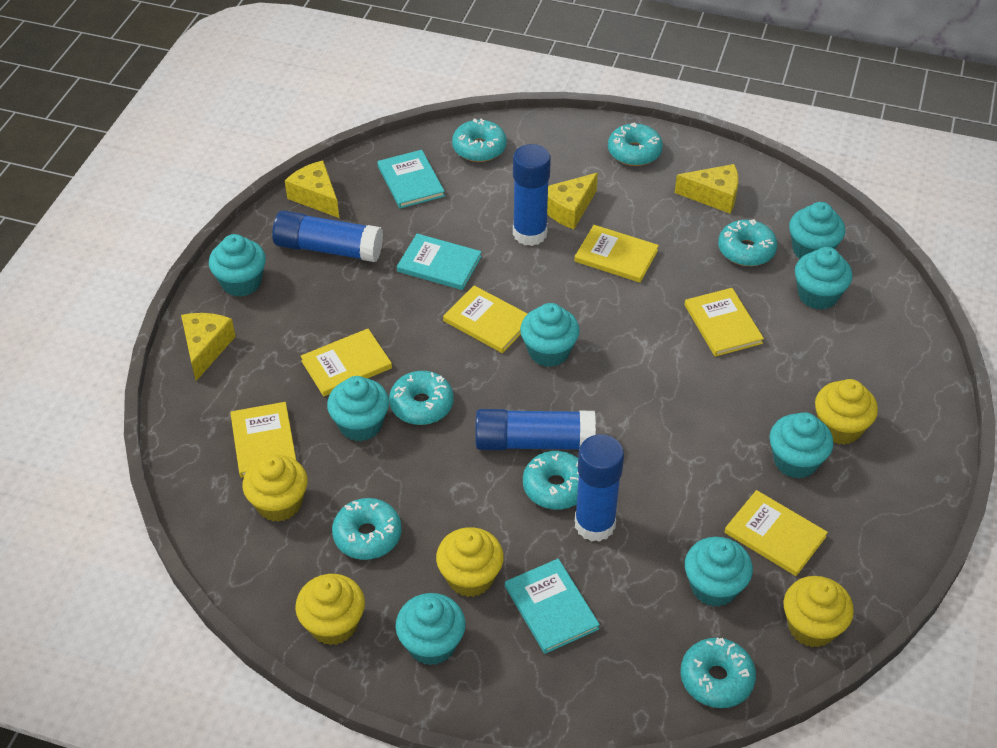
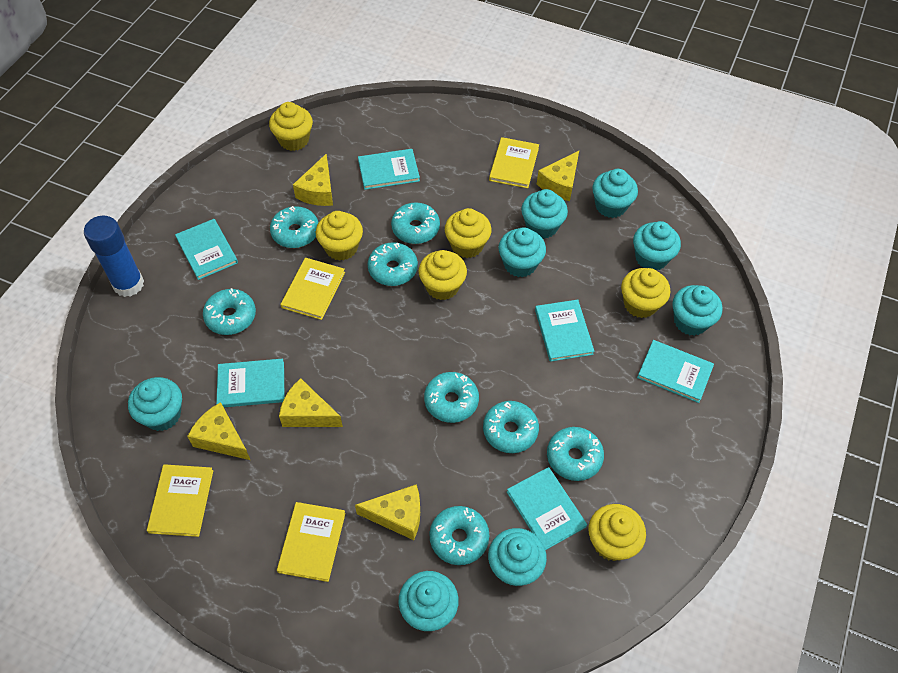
blue glue stick: 4 -> 1
turquoise book: 3 -> 6
turquoise donut: 7 -> 8
yellow book: 6 -> 4
yellow cheese: 4 -> 5
yellow cupcake: 5 -> 6

